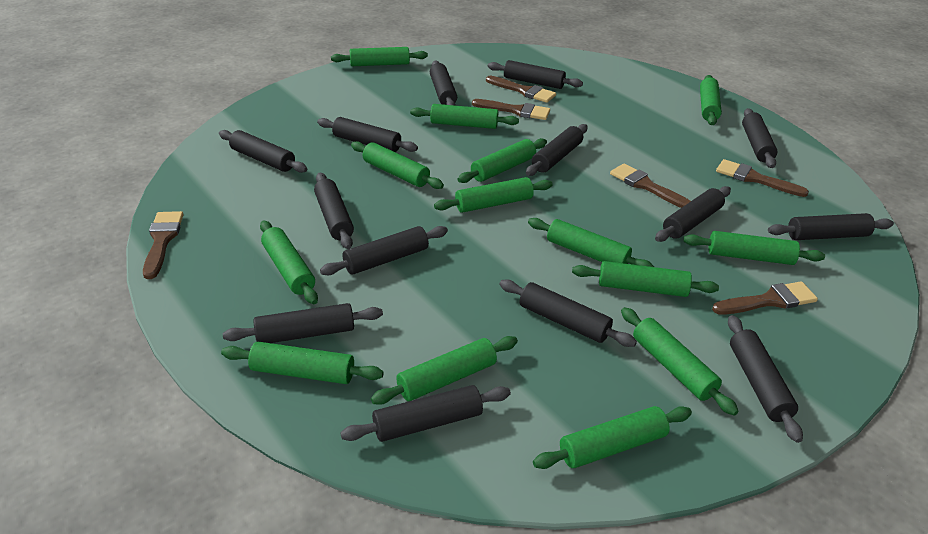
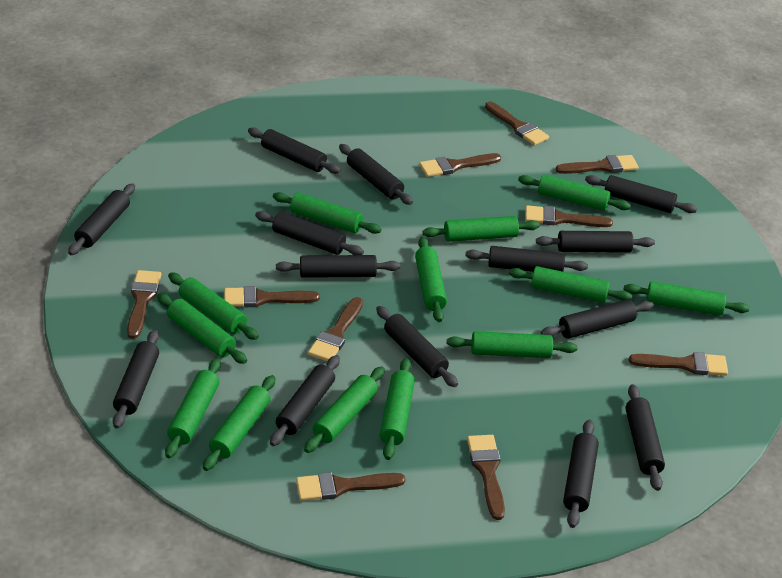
brown brush: 6 -> 10
green rolling pin: 14 -> 13

